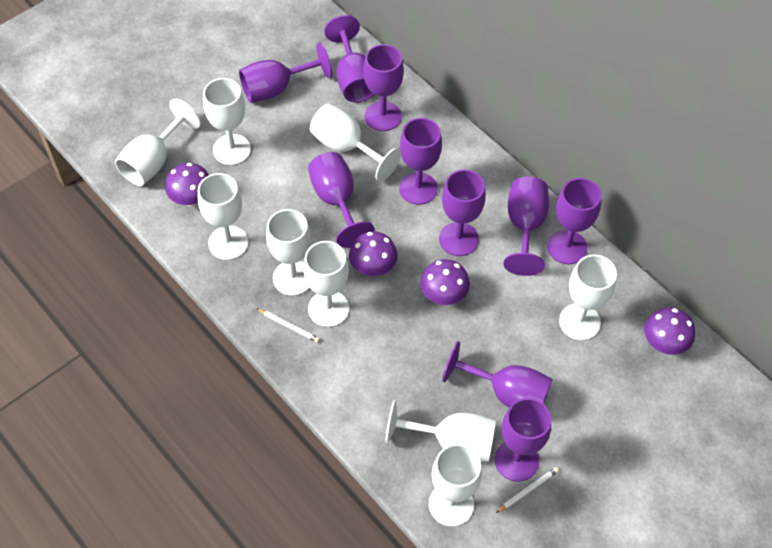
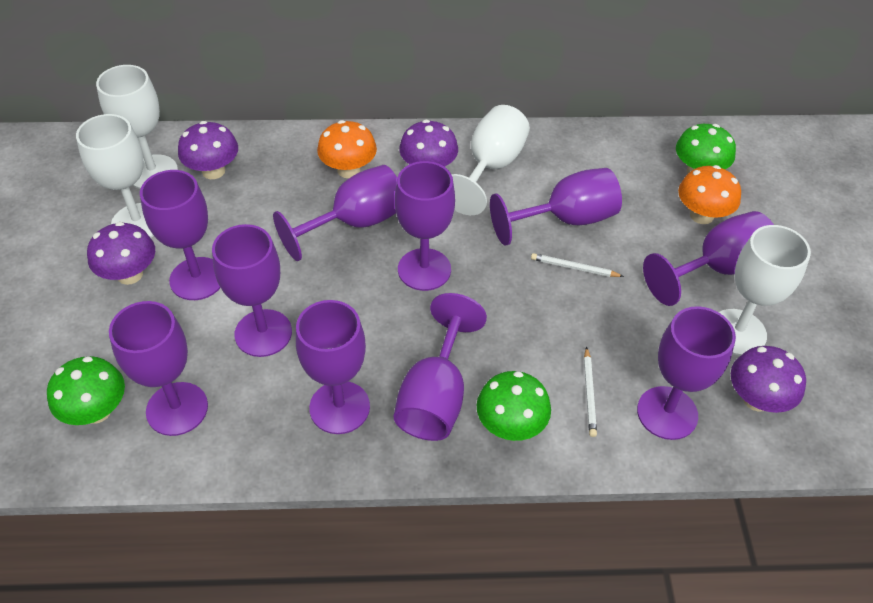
green mushroom: 0 -> 3
orange mushroom: 0 -> 2
white goblet: 9 -> 4

